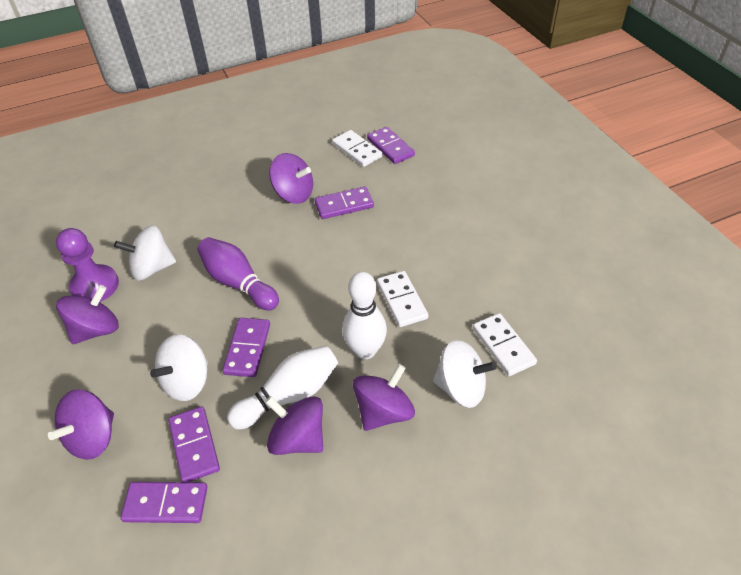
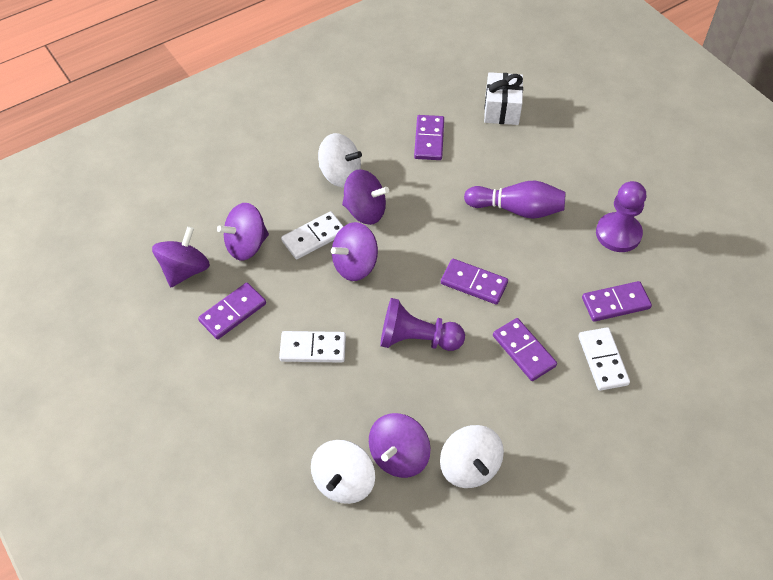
purple pawn: 1 -> 2
white bowling pin: 2 -> 0
white gift: 0 -> 1

